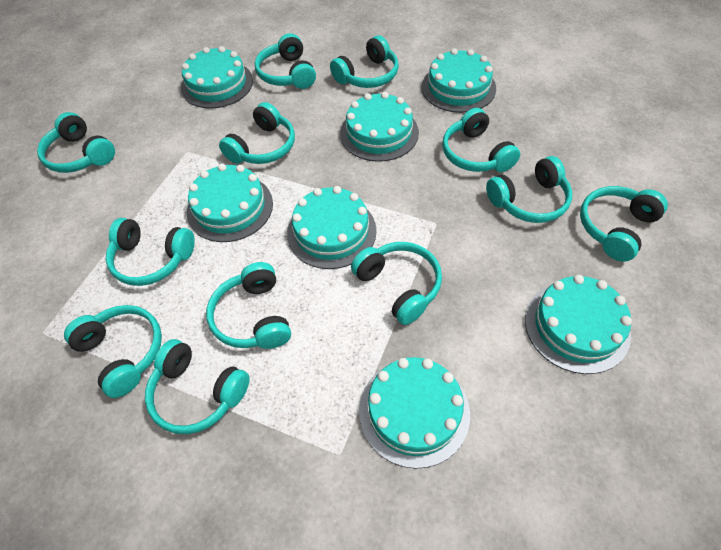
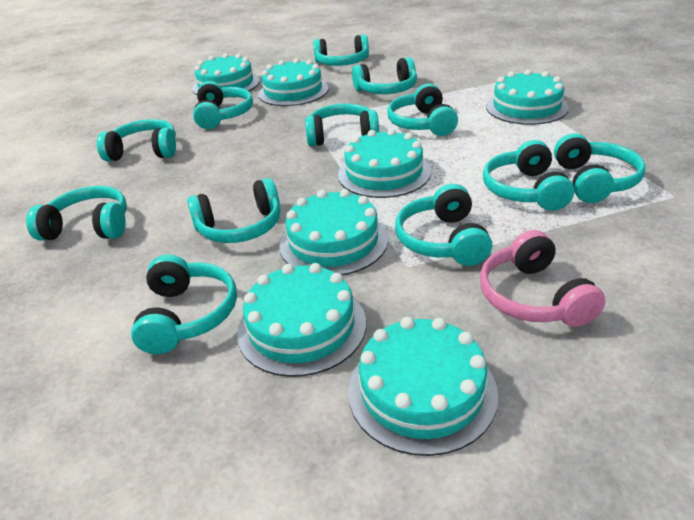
pink headphones: 0 -> 1

